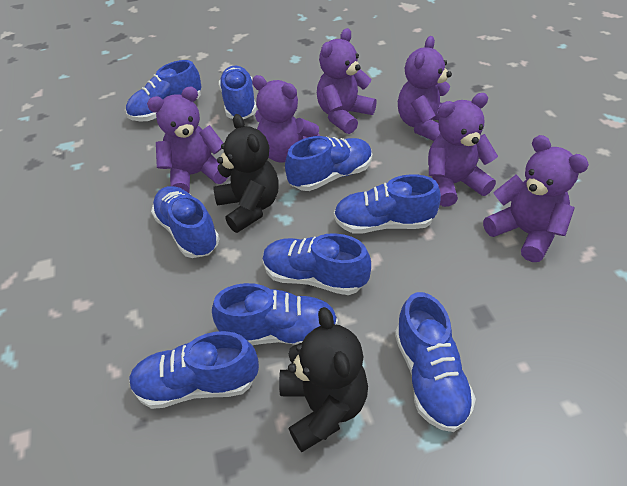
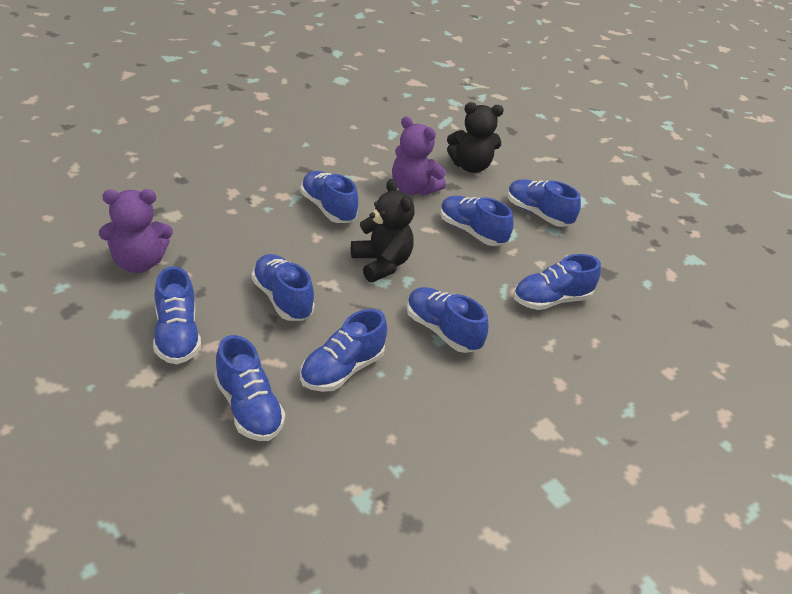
purple teddy bear: 6 -> 2

